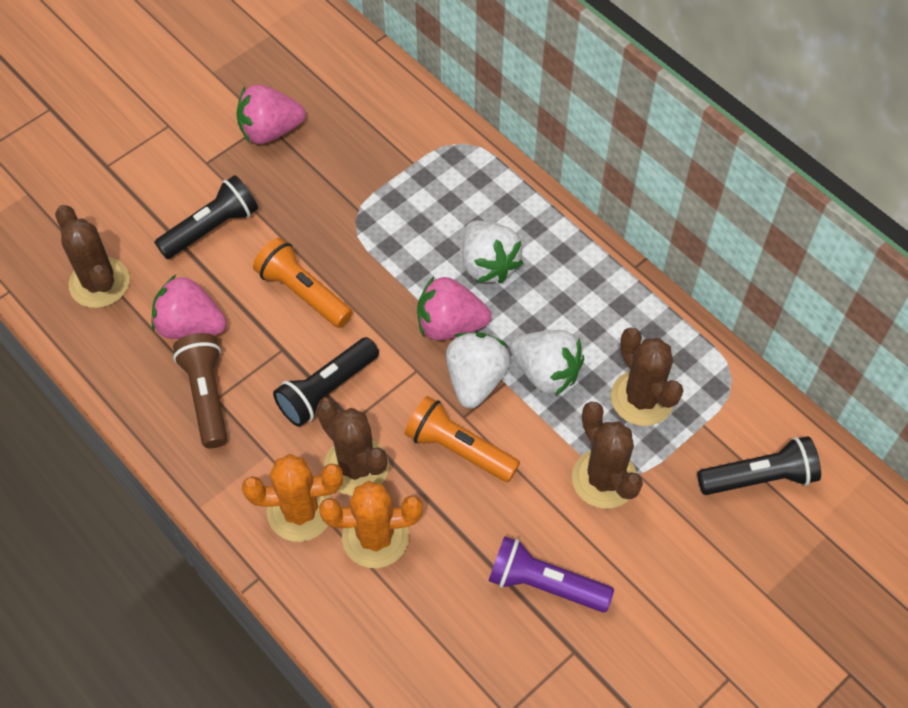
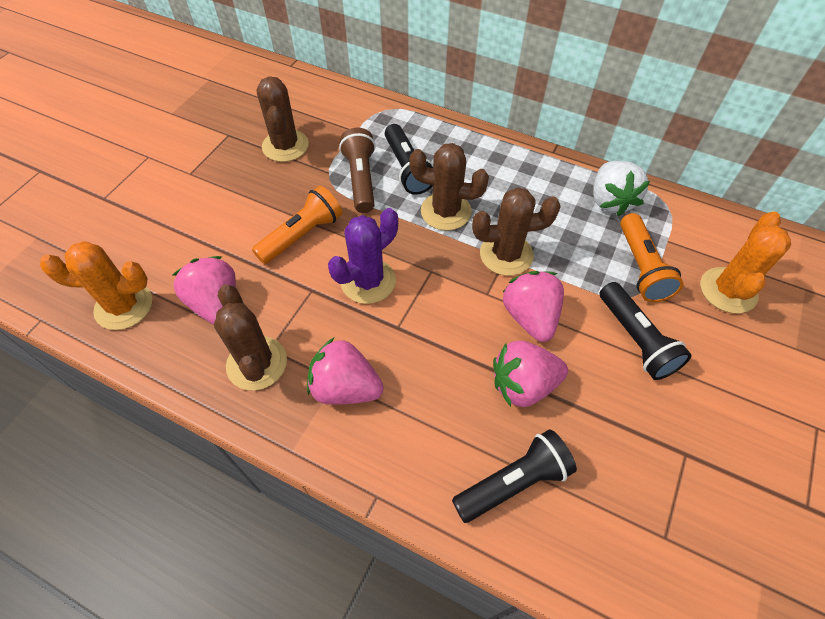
pink strawberry: 3 -> 4
purple cactus: 0 -> 1
purple flashlight: 1 -> 0
white strawberry: 3 -> 1

